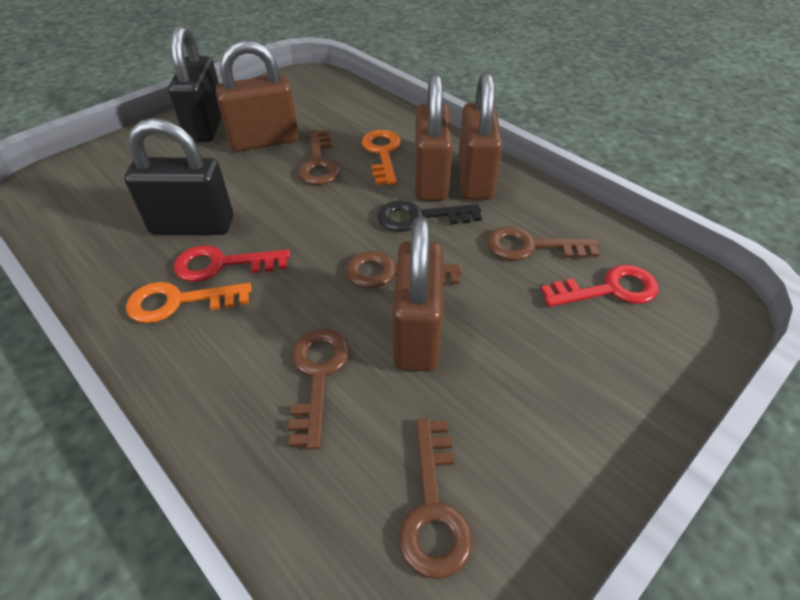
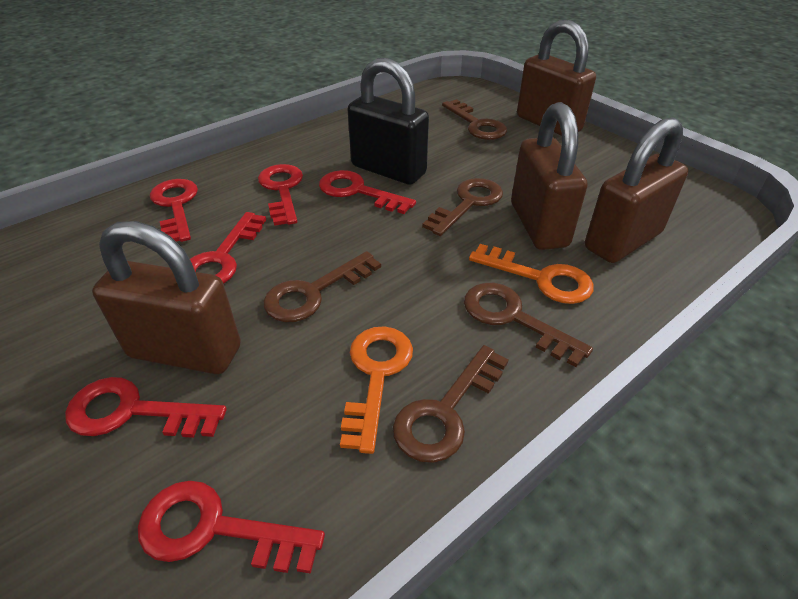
black key: 1 -> 0
black padlock: 2 -> 1
red key: 2 -> 6

